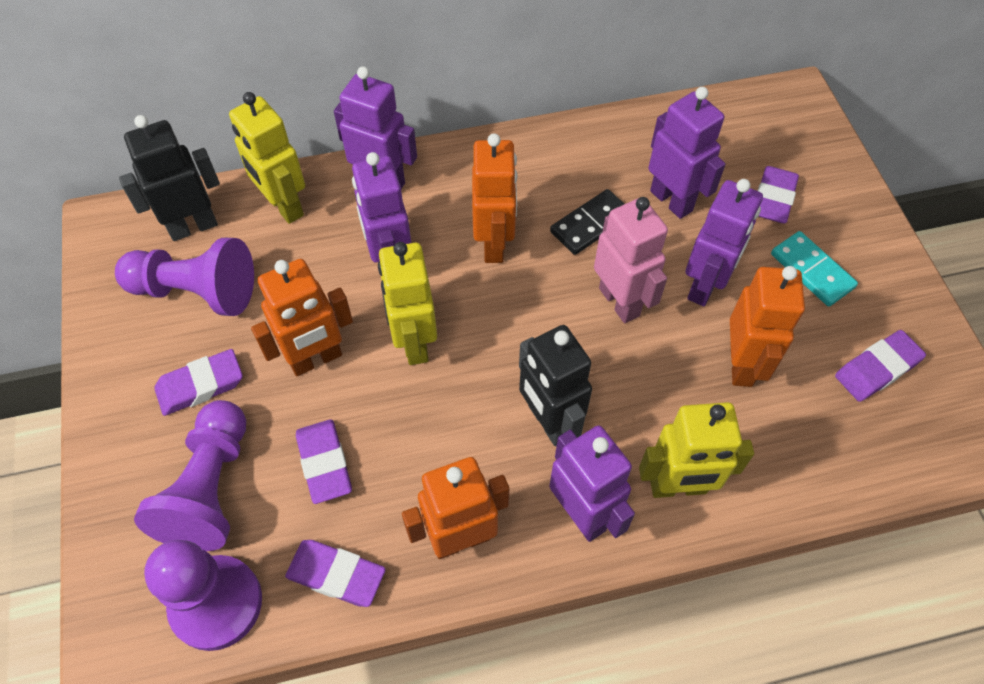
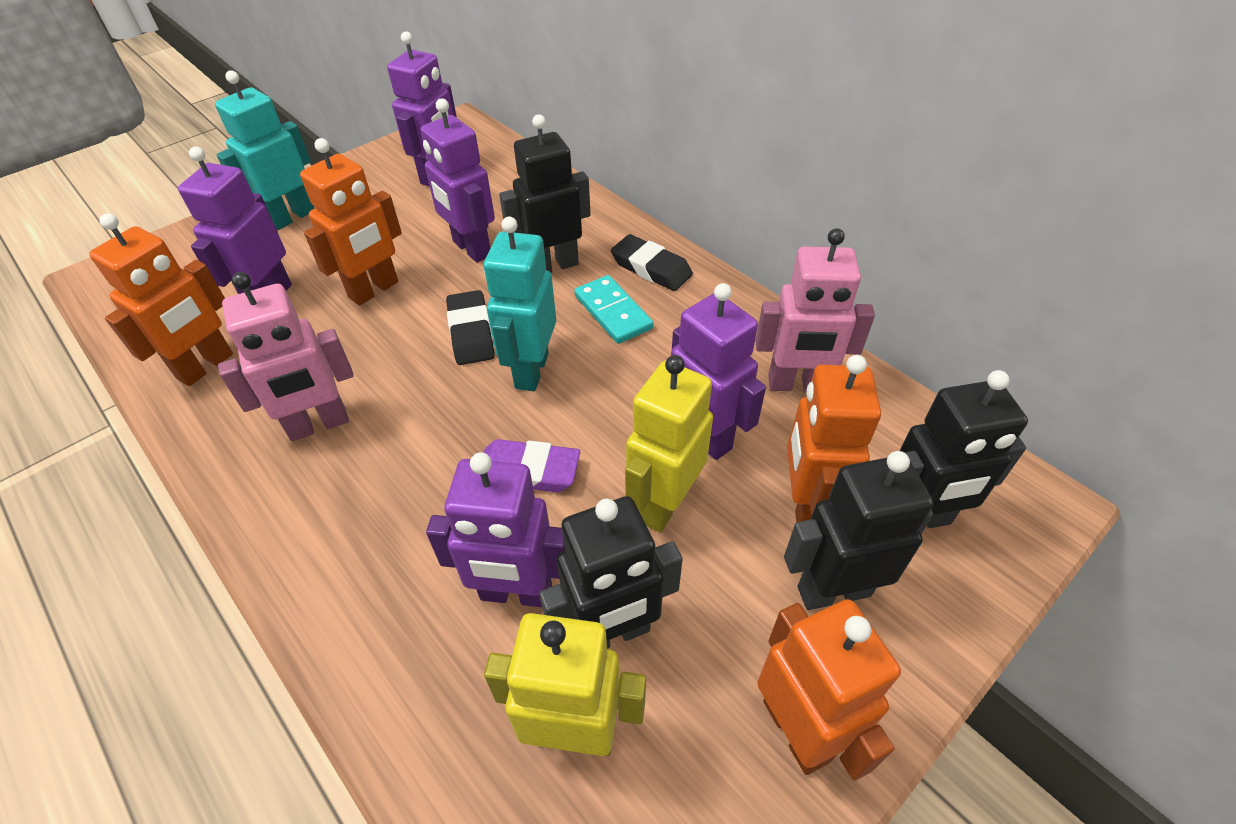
black domino: 1 -> 0
black eraser: 0 -> 2
black robot: 2 -> 4
pink robot: 1 -> 2
purple eraser: 5 -> 1
purple pawn: 3 -> 0
turquoise robot: 0 -> 2
yellow robot: 3 -> 2

